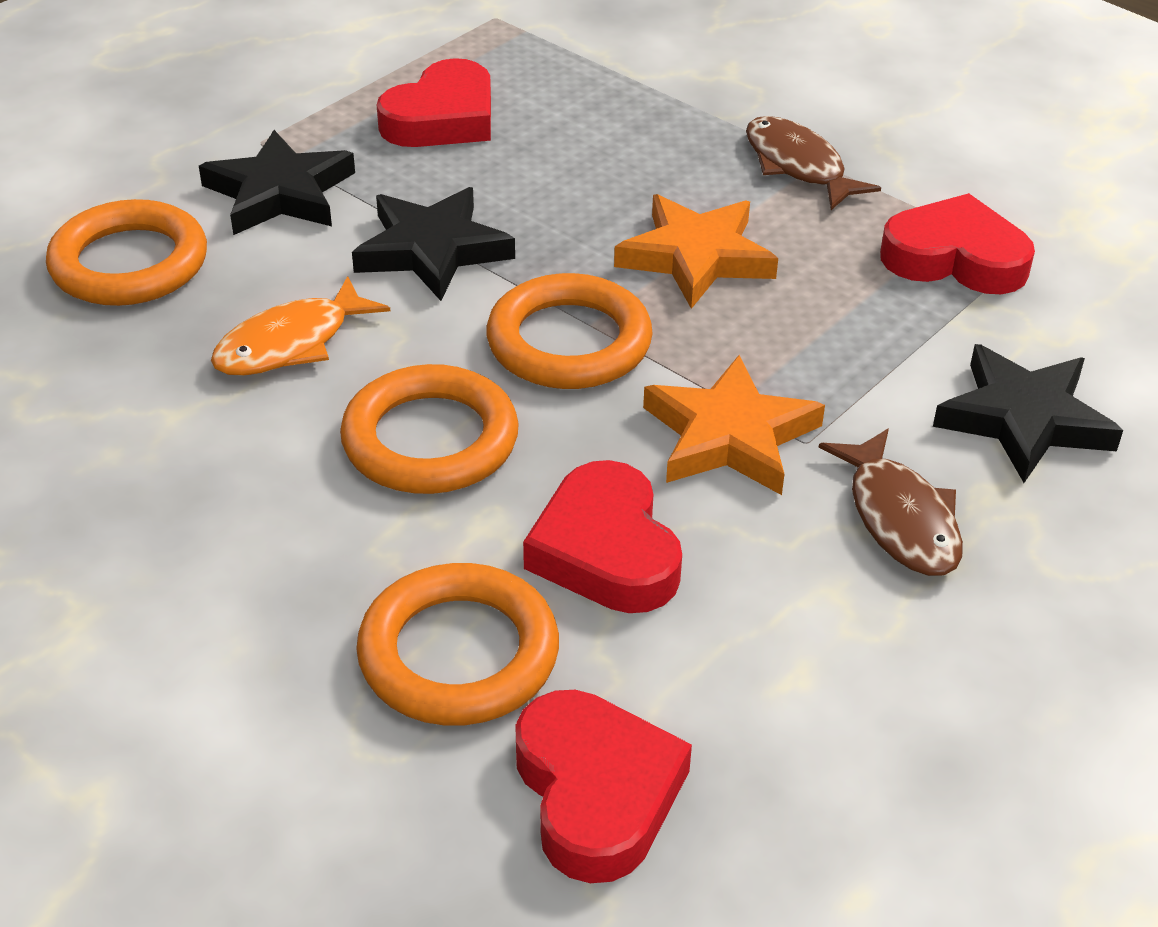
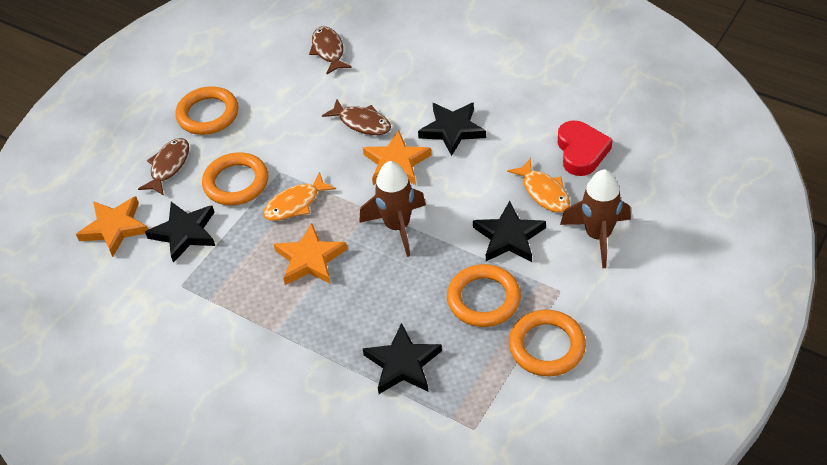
black star: 3 -> 4
brown fish: 2 -> 3
brown rocket: 0 -> 2
orange fish: 1 -> 2
orange star: 2 -> 3
red heart: 4 -> 1

